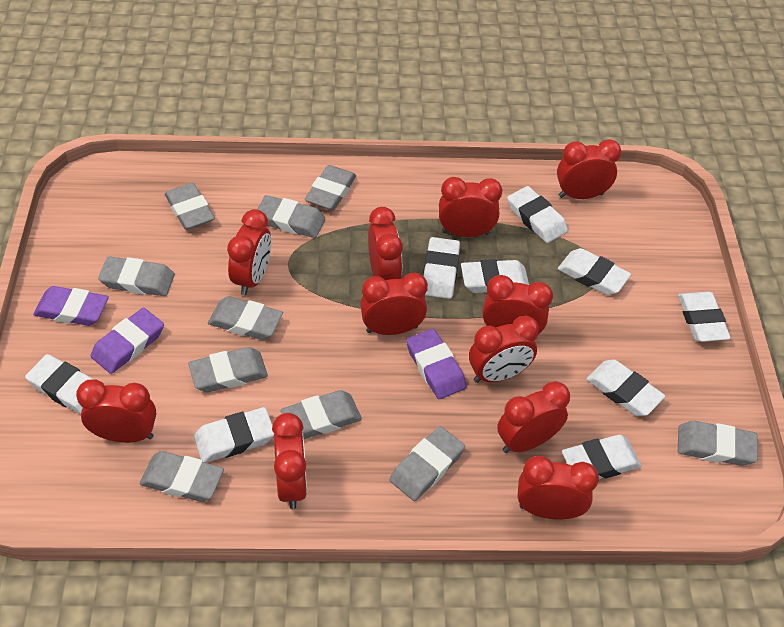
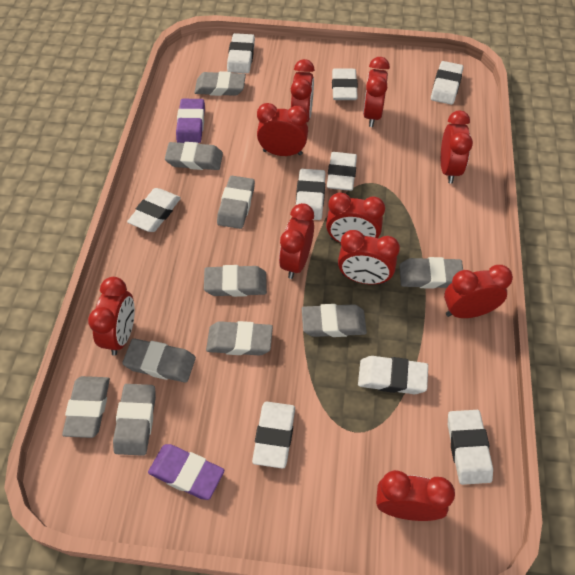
purple eraser: 3 -> 2
red clock: 11 -> 10

